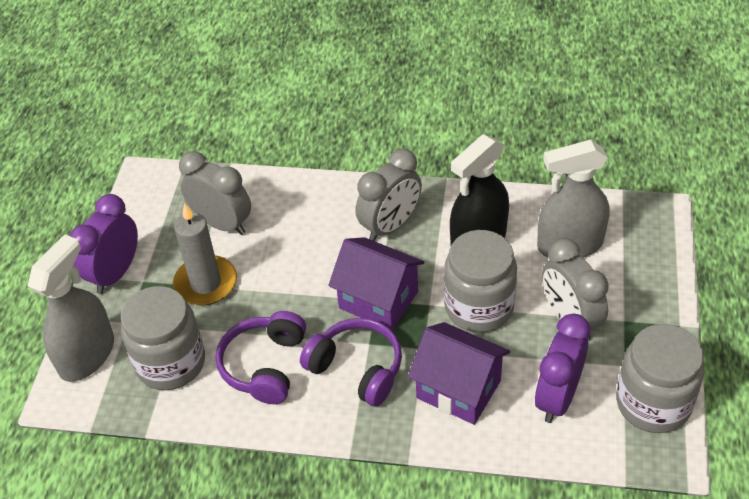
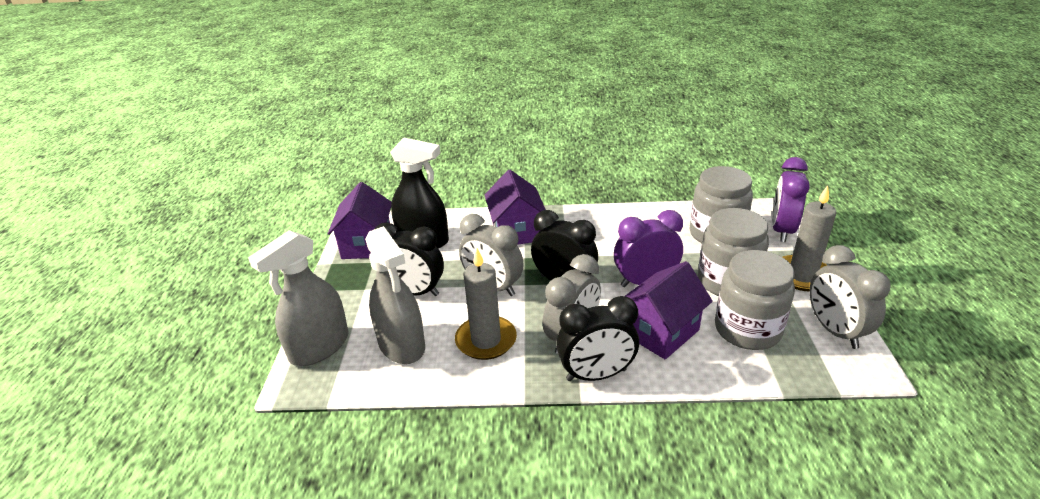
black clock: 0 -> 3
grey candle: 1 -> 2
purple headphones: 2 -> 0
purple house: 2 -> 3

